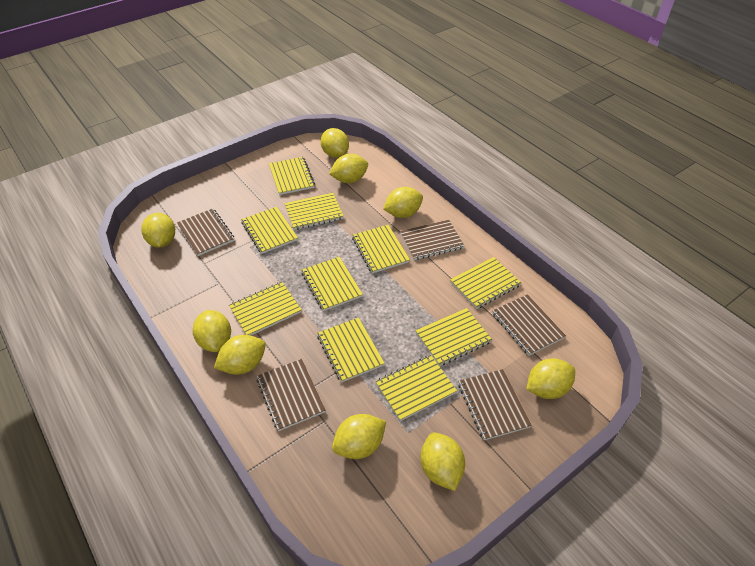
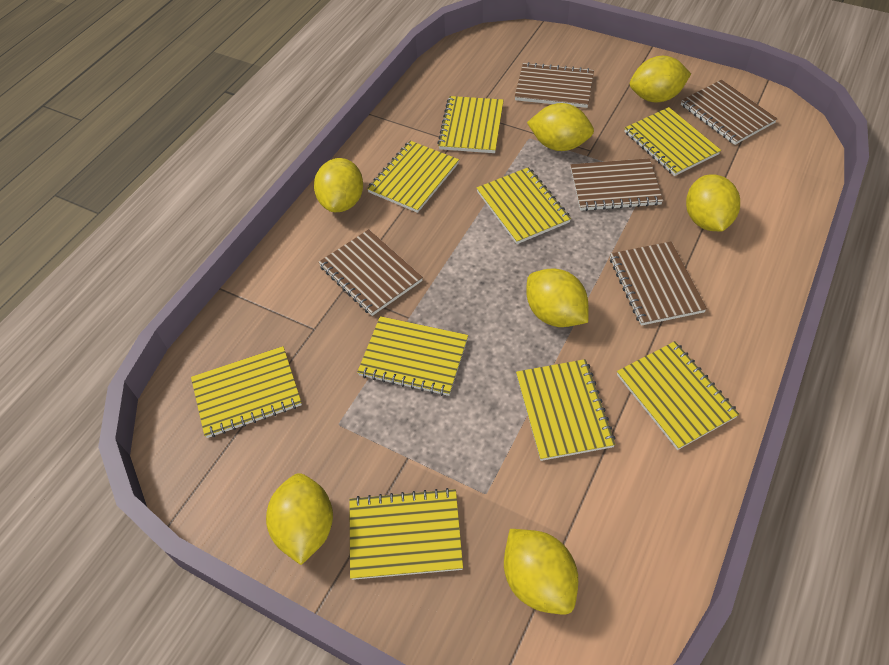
yellow lemon: 9 -> 7
yellow notebook: 10 -> 9

